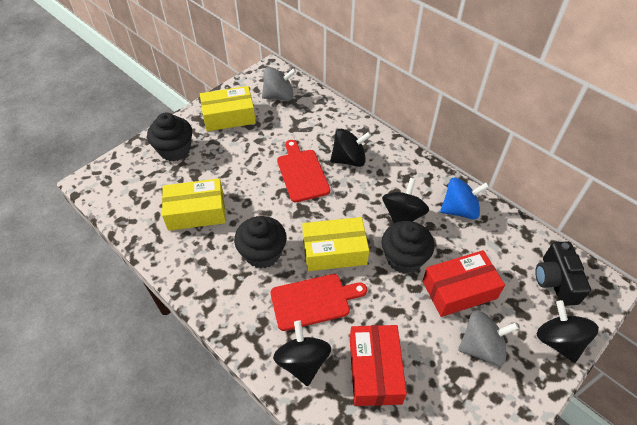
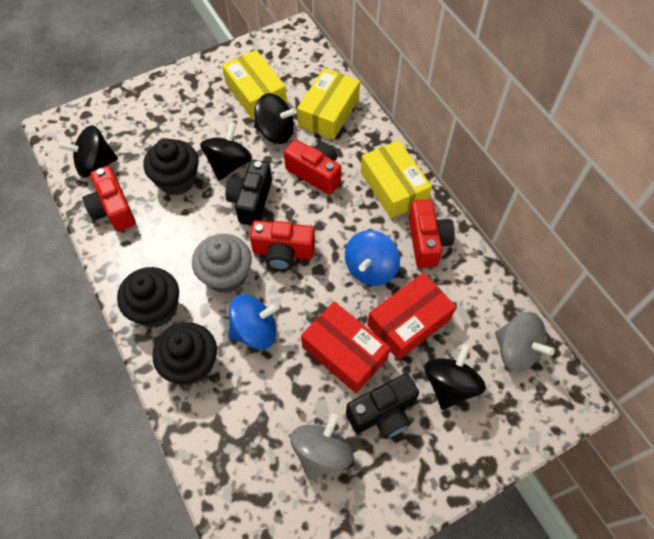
black camera: 1 -> 2
blue spinning top: 1 -> 2
grey cupcake: 0 -> 1
red camera: 0 -> 4
red cutting board: 2 -> 0

